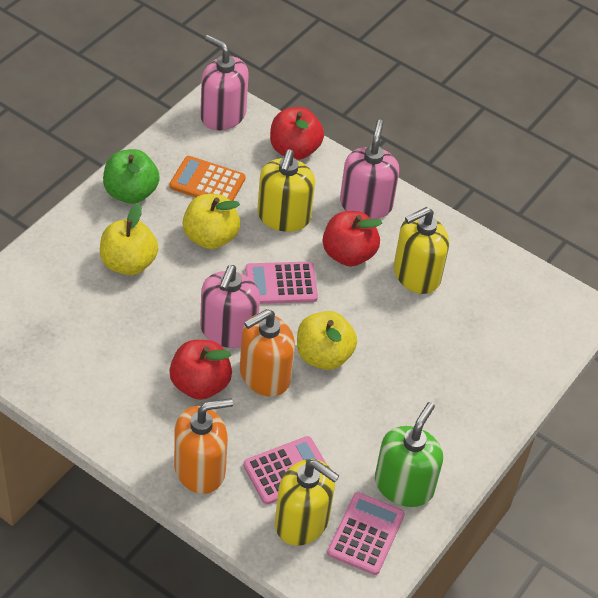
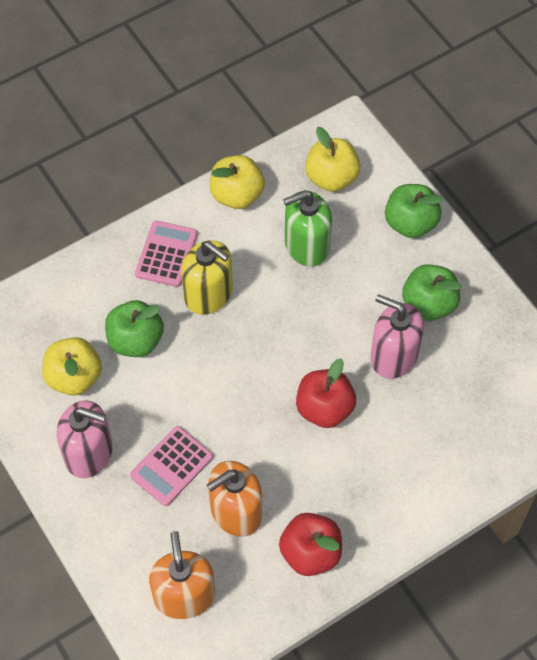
green apple: 1 -> 3
orange calculator: 1 -> 0
pink calculator: 3 -> 2
pink soap dispenser: 3 -> 2
red apple: 3 -> 2
yellow soap dispenser: 3 -> 1

